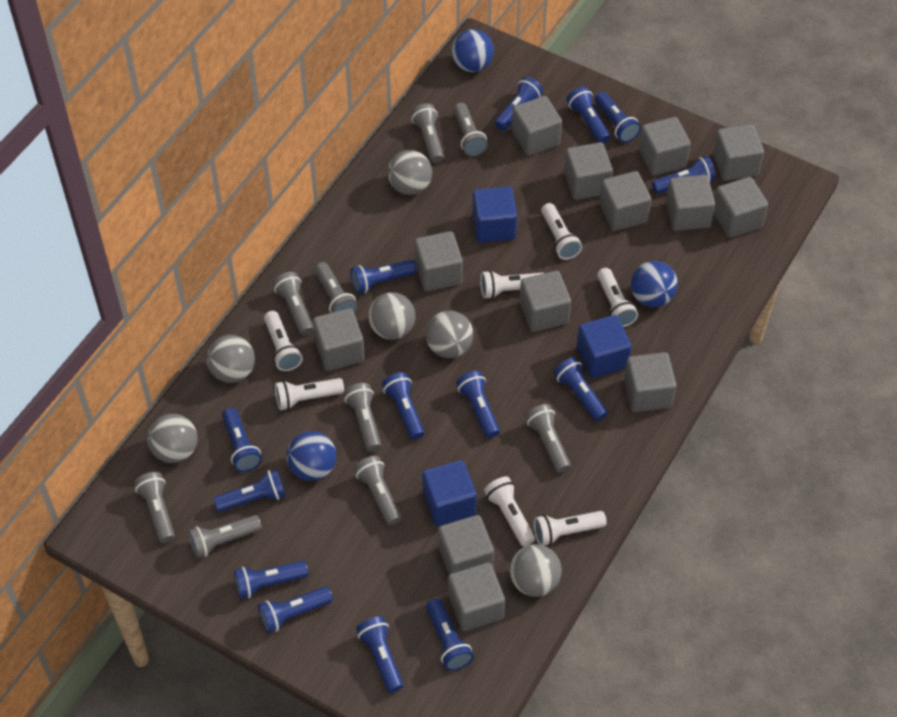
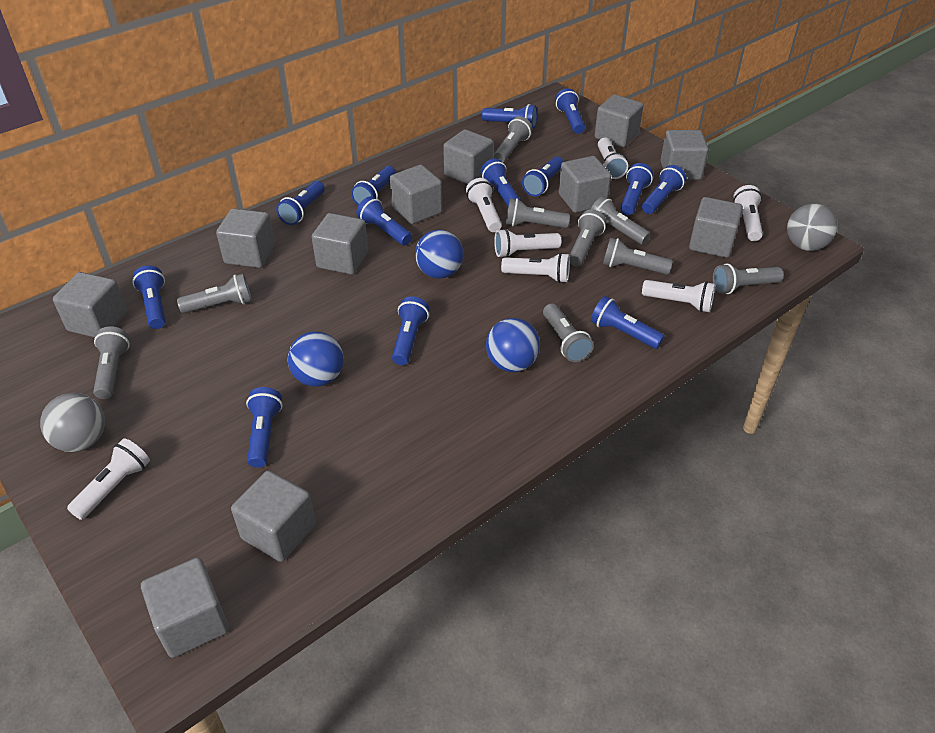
blue cube: 3 -> 0
blue flashlight: 14 -> 13
grey ball: 6 -> 2
grey cube: 13 -> 11

